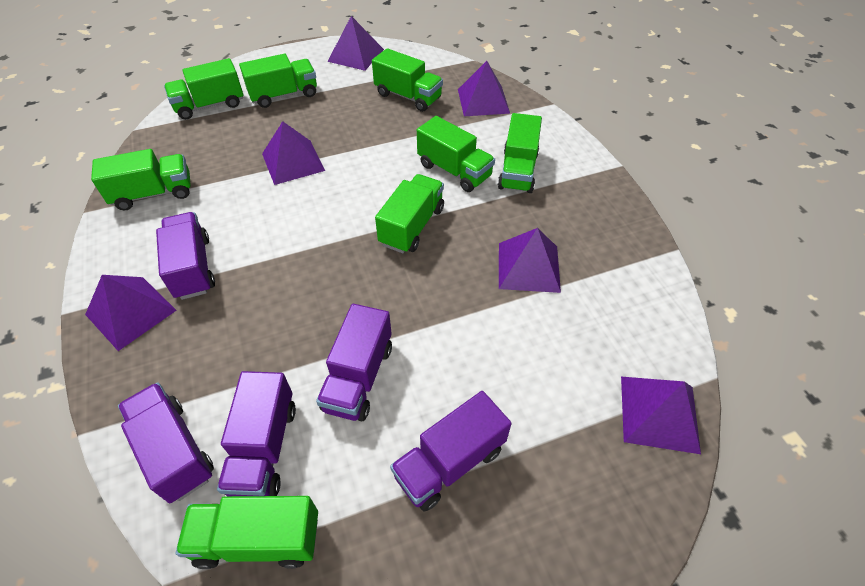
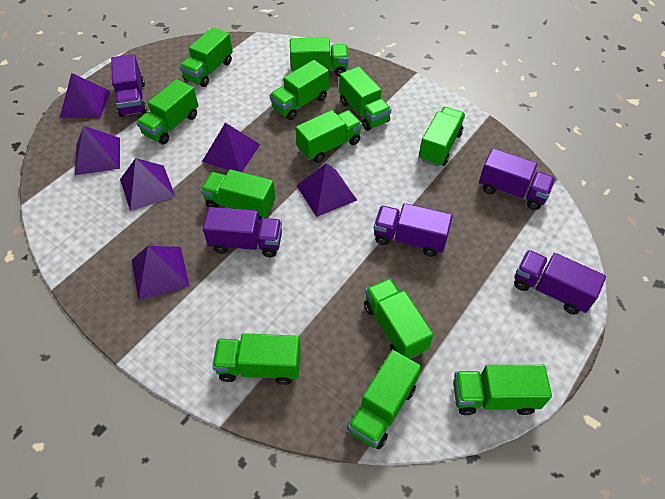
green truck: 8 -> 12

